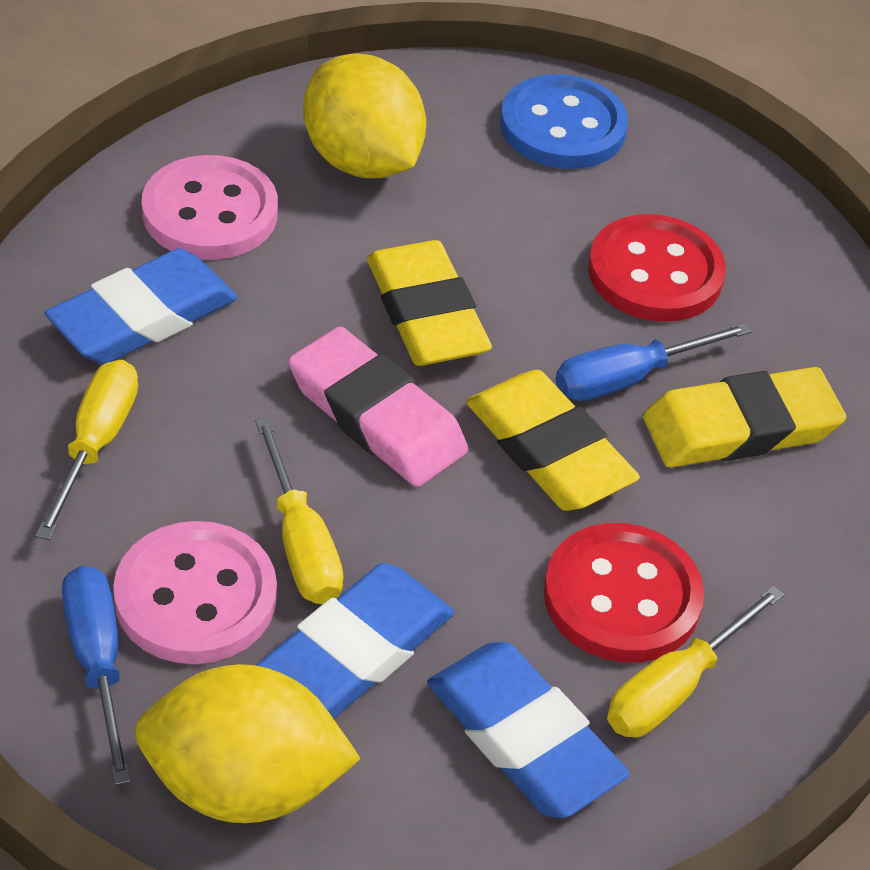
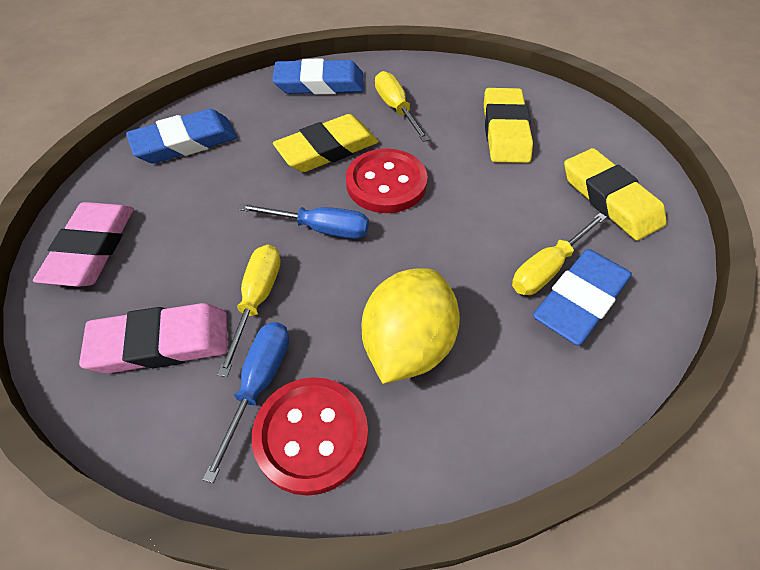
blue button: 1 -> 0
pink button: 2 -> 0
pink eraser: 1 -> 2
yellow lemon: 2 -> 1

